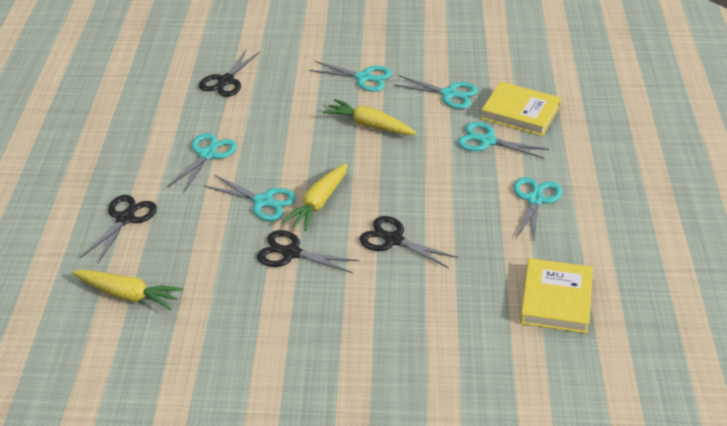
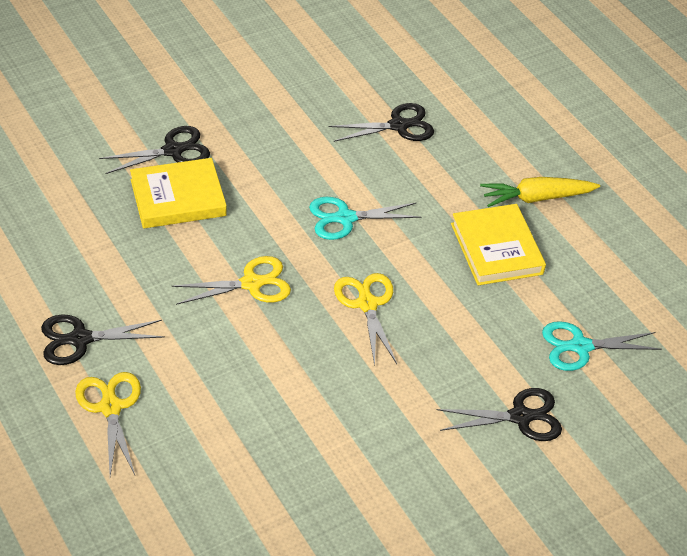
turquoise scissors: 6 -> 2
yellow carrot: 3 -> 1
yellow scissors: 0 -> 3

